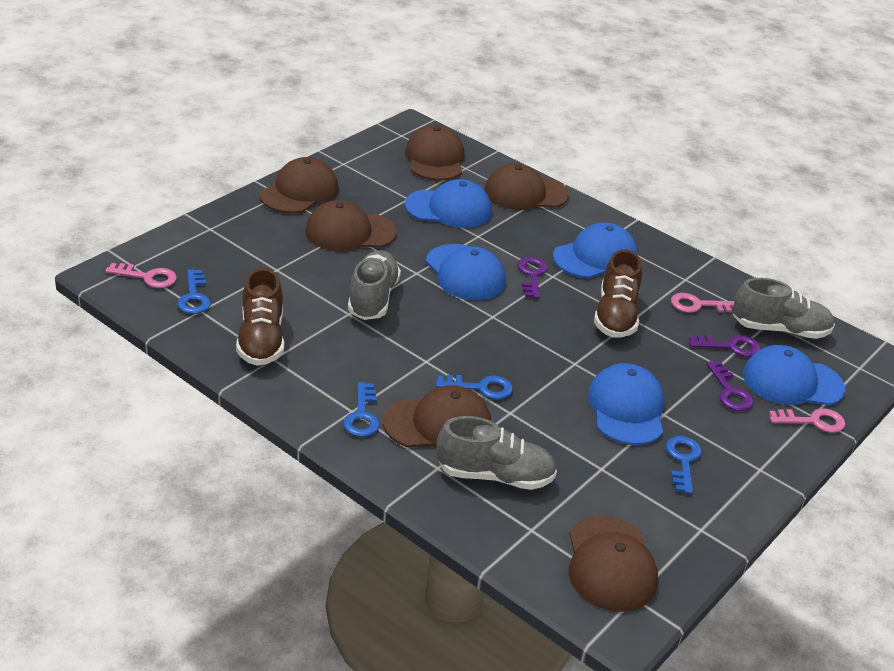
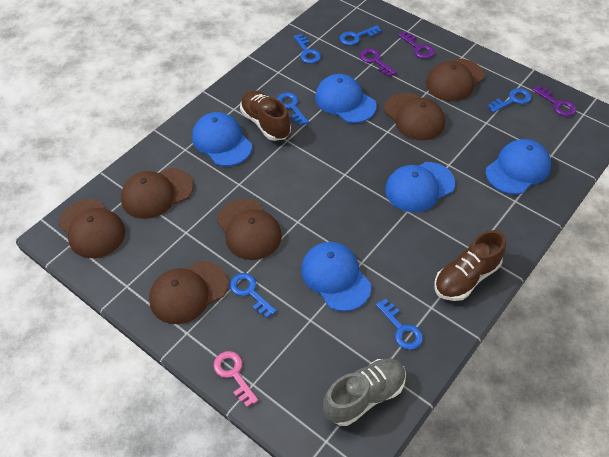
blue key: 4 -> 6
grey shoe: 3 -> 1
pink key: 3 -> 1

